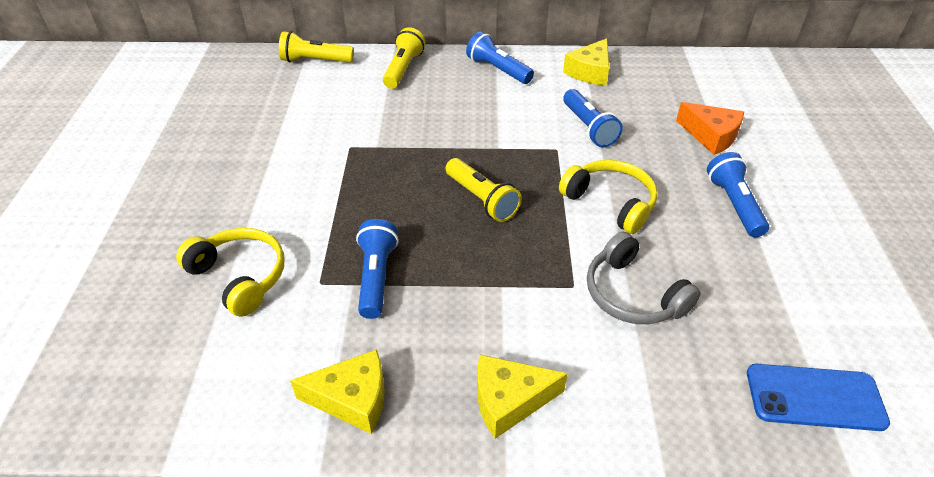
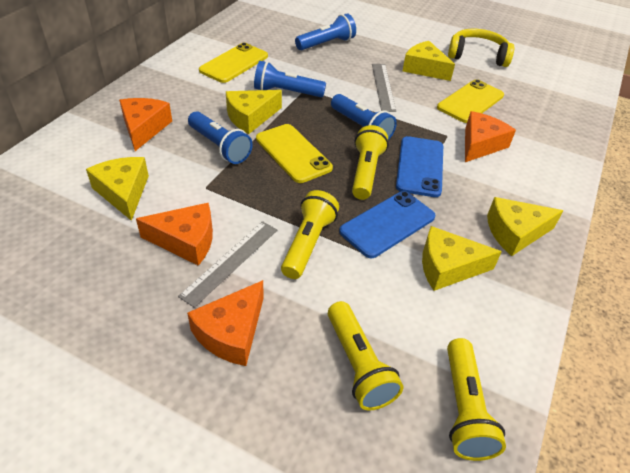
blue phone: 1 -> 2
grey headphones: 1 -> 0
grey ruler: 0 -> 2
orange cheese: 1 -> 4
yellow cheese: 3 -> 5
yellow flashlight: 3 -> 4
yellow headphones: 2 -> 1
yellow phone: 0 -> 3

